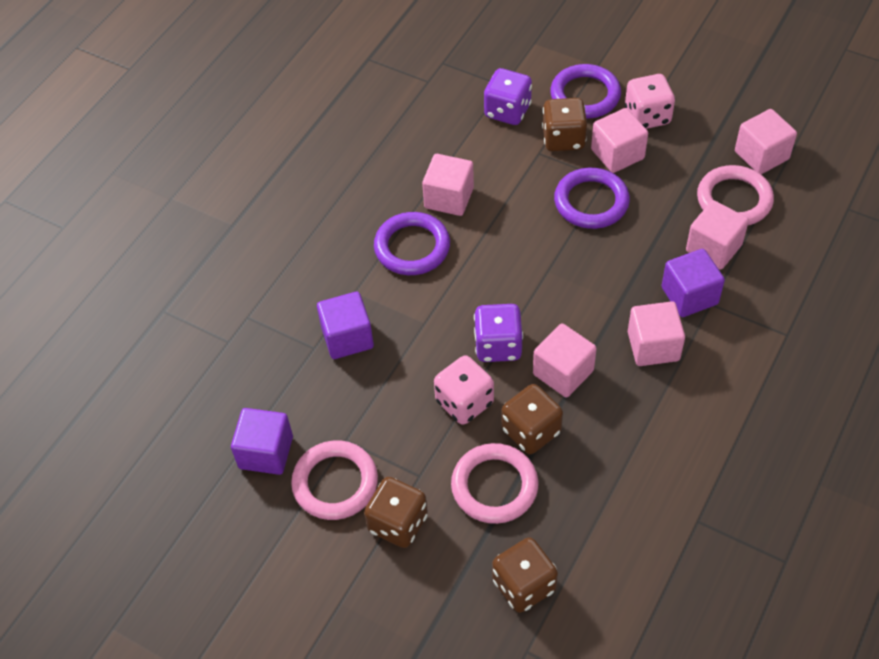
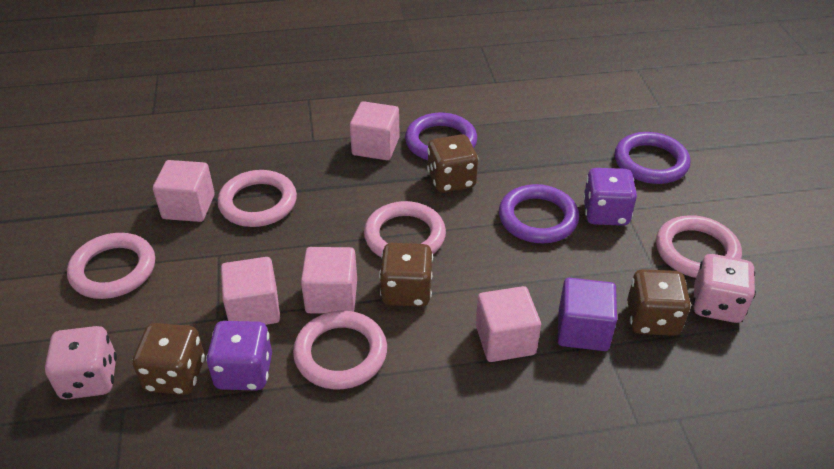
pink cube: 6 -> 5
pink ring: 3 -> 5
purple cube: 3 -> 1

